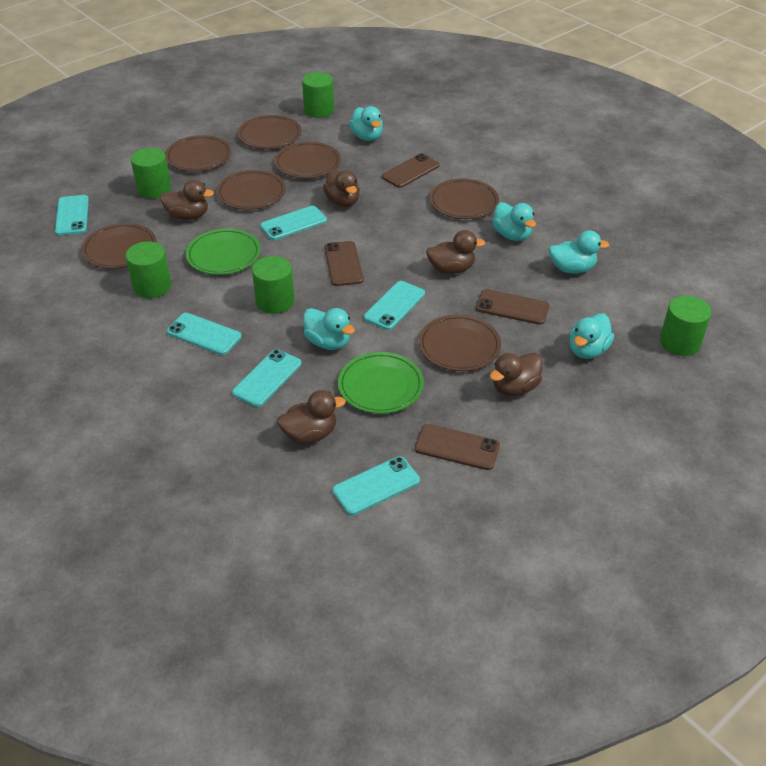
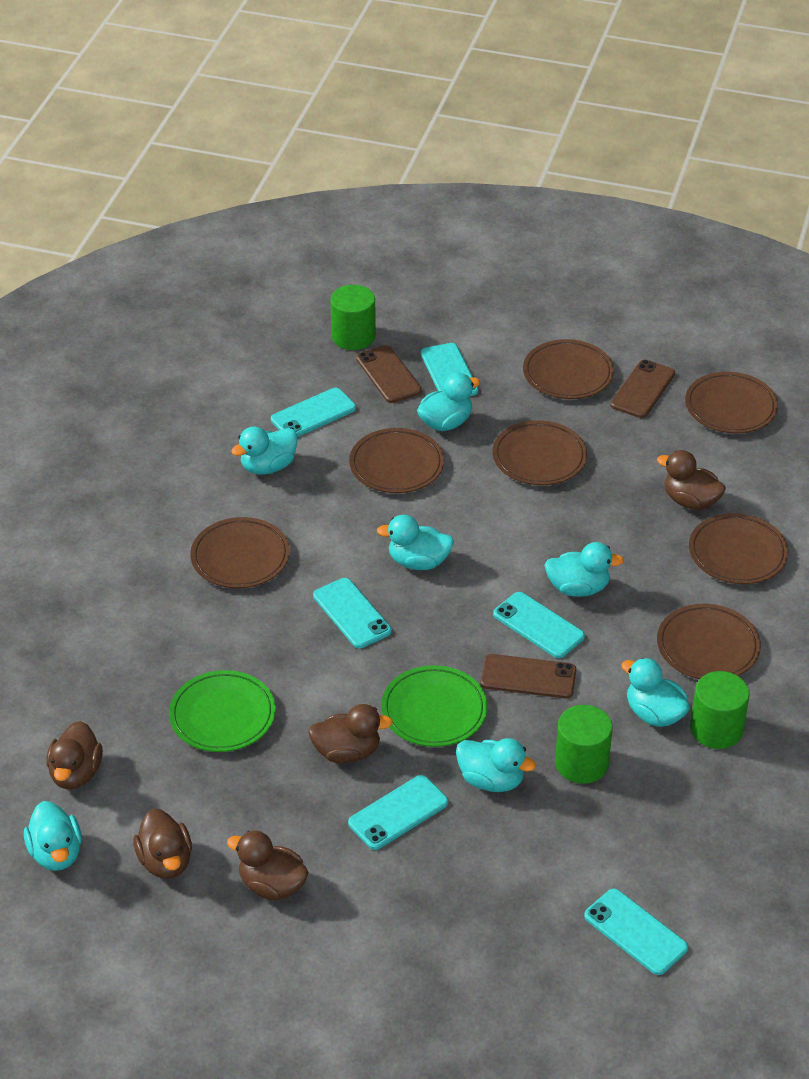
brown phone: 4 -> 3
green cylinder: 5 -> 3
turquoise duck: 5 -> 7

